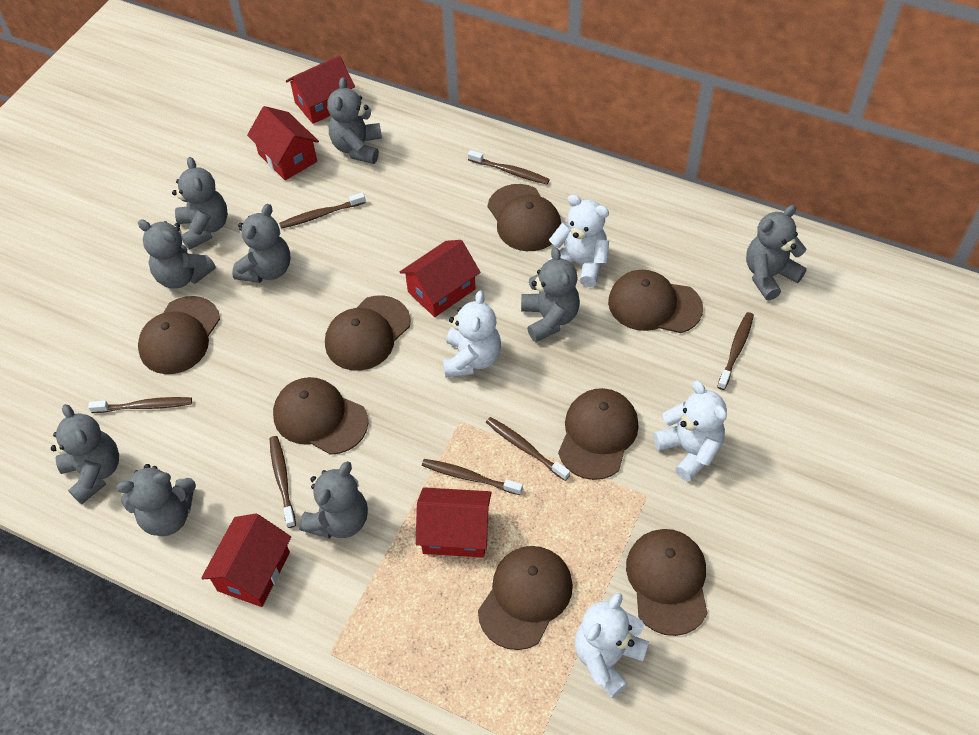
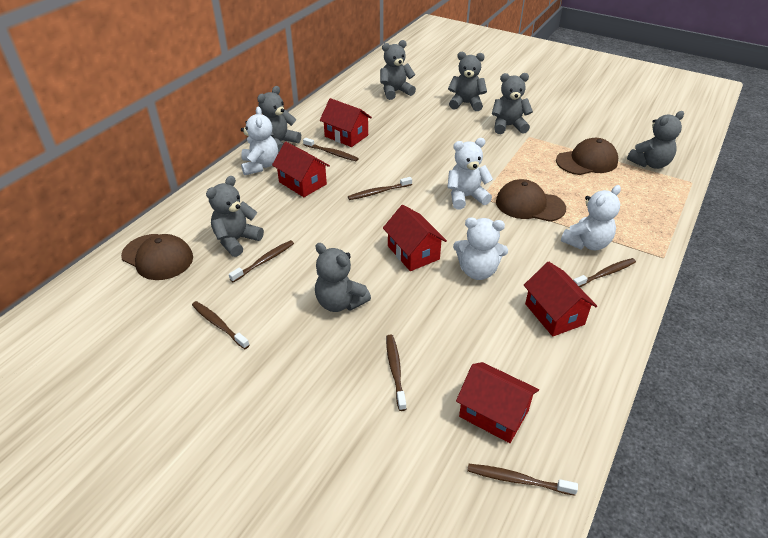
brown cap: 8 -> 3
grey teddy bear: 9 -> 7

